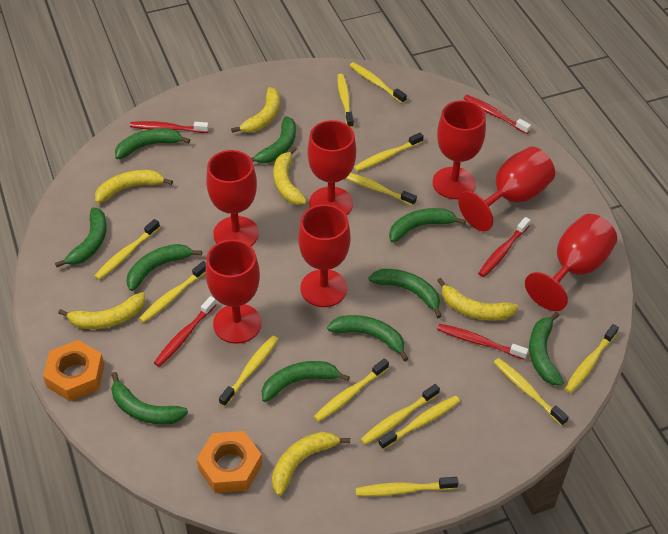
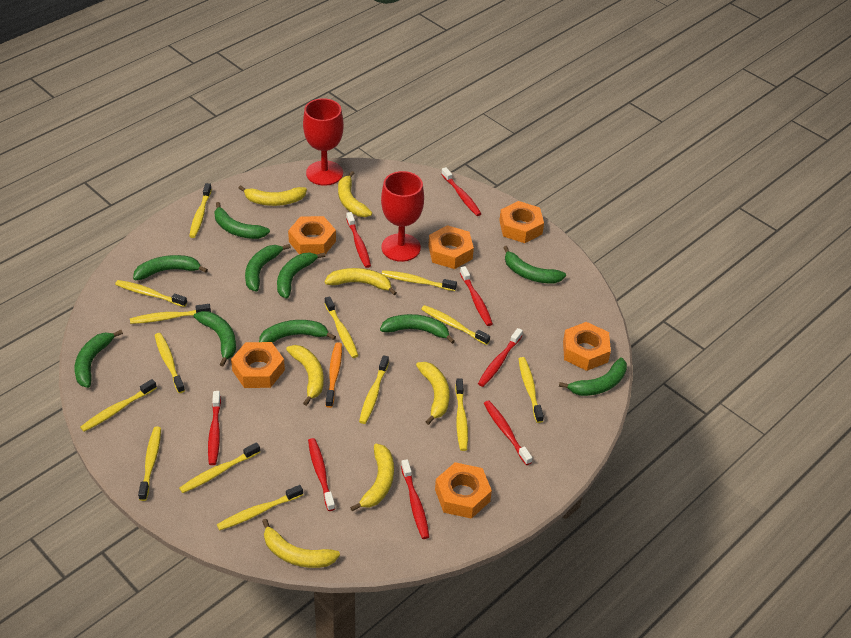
orange nut: 2 -> 6
orange toothbrush: 0 -> 1
red goblet: 7 -> 2
red toothbrush: 5 -> 8
yellow banana: 6 -> 7
yellow toothbrush: 13 -> 14

